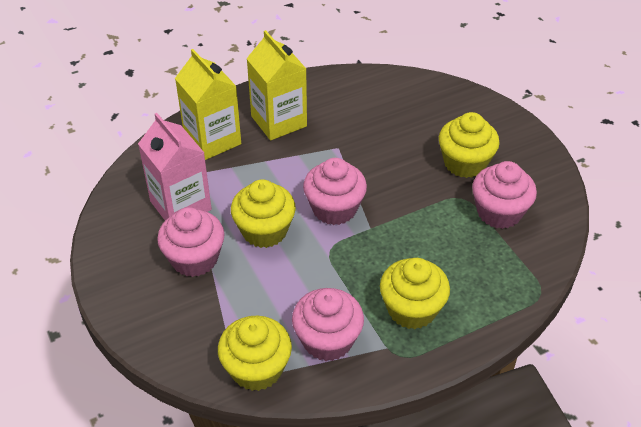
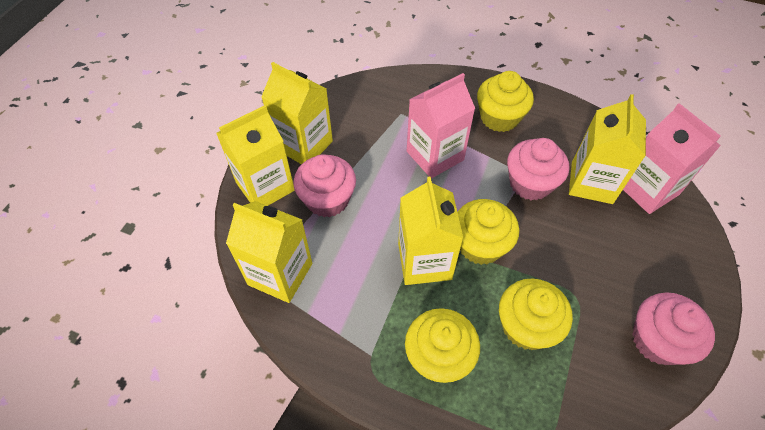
pink carton: 1 -> 2
pink cupcake: 4 -> 3
yellow carton: 2 -> 5

